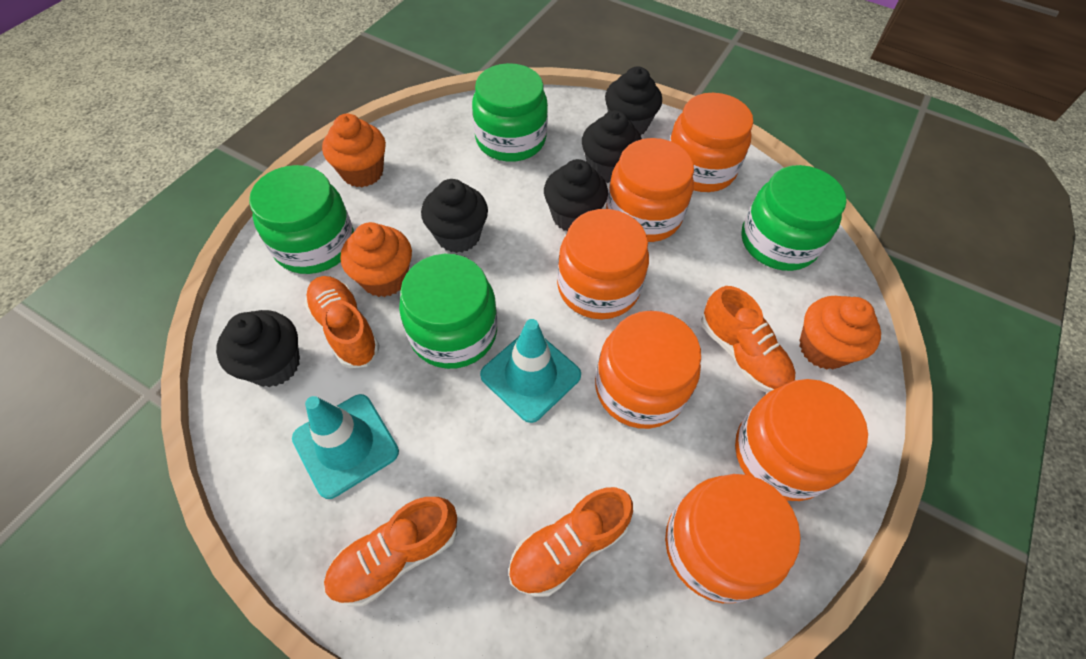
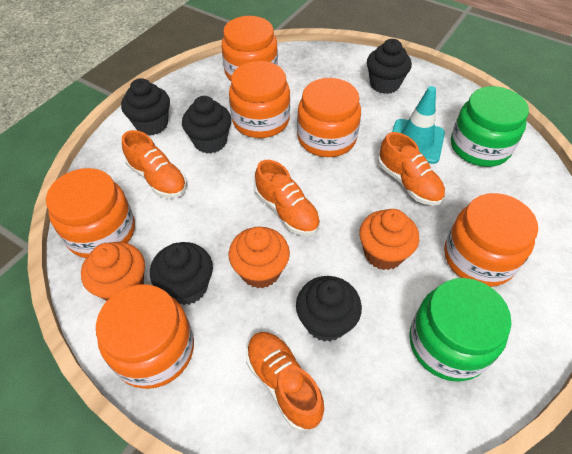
green jar: 4 -> 2
turquoise traffic cone: 2 -> 1

